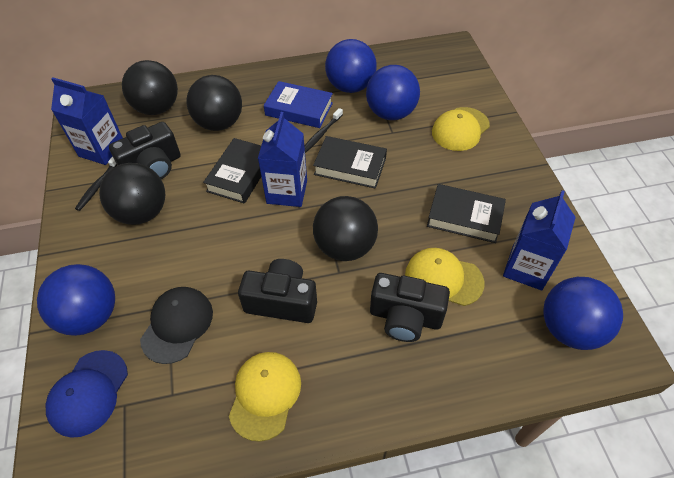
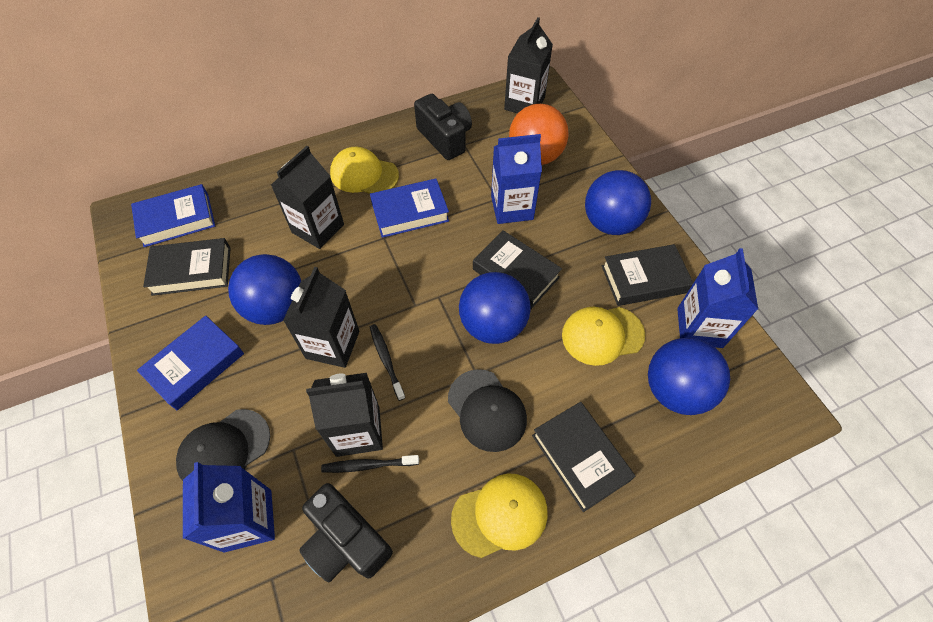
black ball: 4 -> 0
black book: 3 -> 4
black camera: 3 -> 2
black cap: 1 -> 2
black carton: 0 -> 4
blue book: 1 -> 3
blue cap: 1 -> 0
orange ball: 0 -> 1

